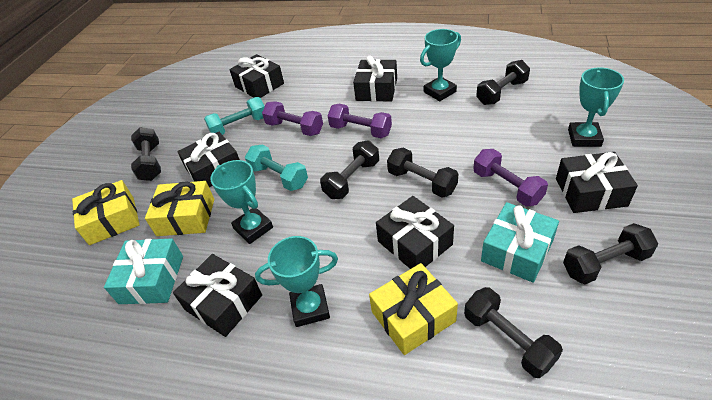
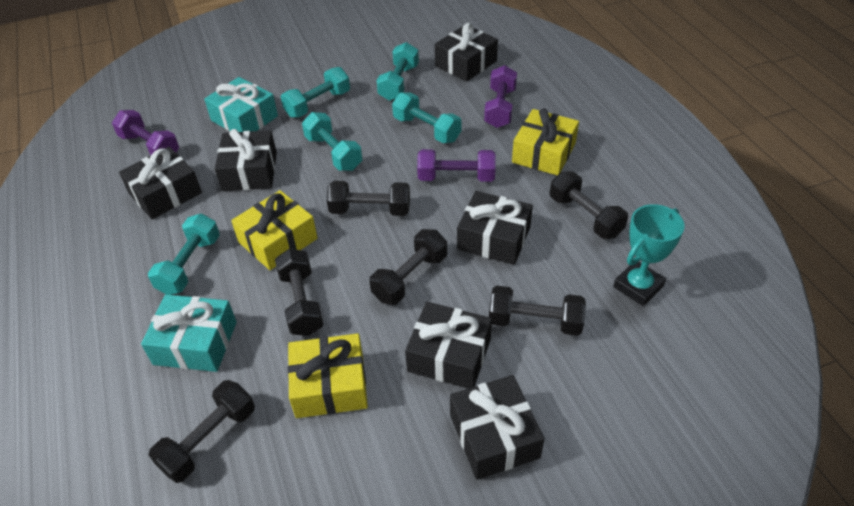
turquoise dumbbell: 2 -> 5
turquoise trophy: 4 -> 1

